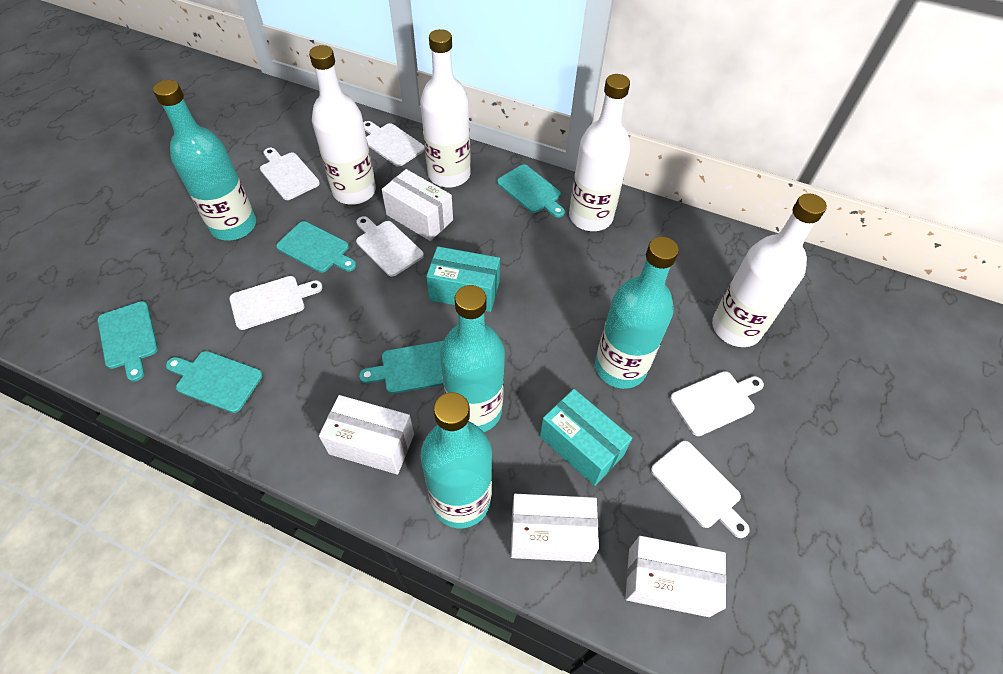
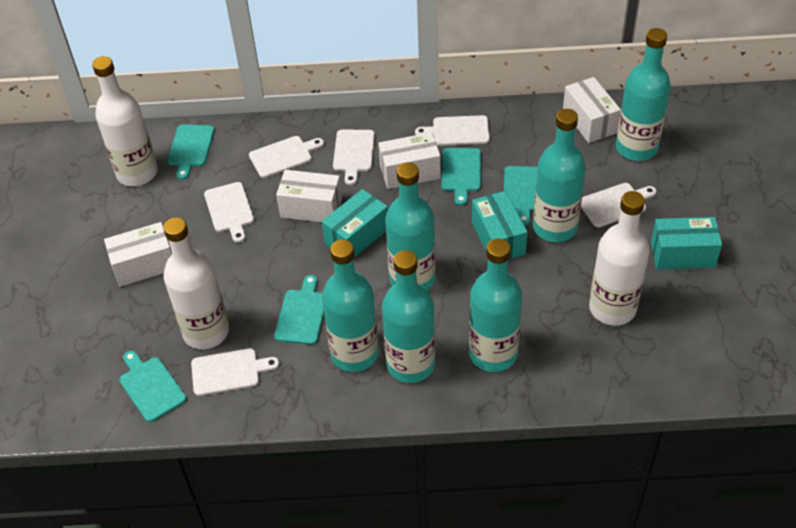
turquoise bottle: 4 -> 6
turquoise box: 2 -> 3
white bottle: 4 -> 3

